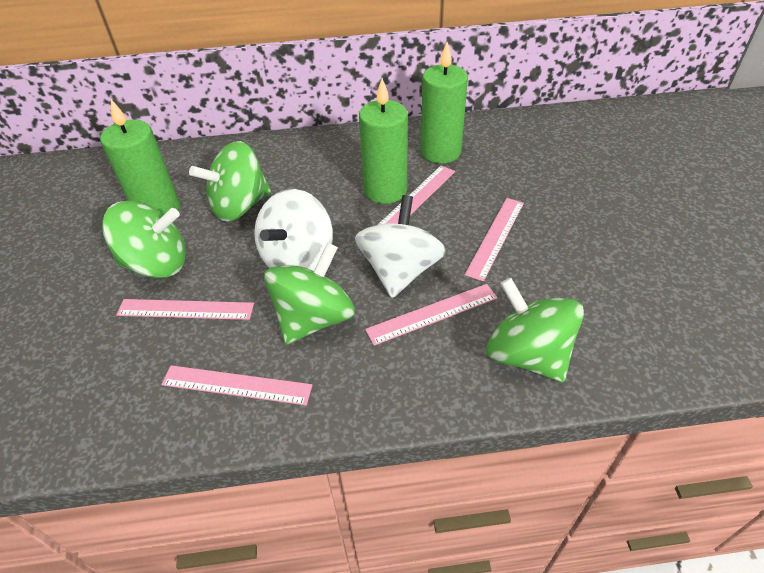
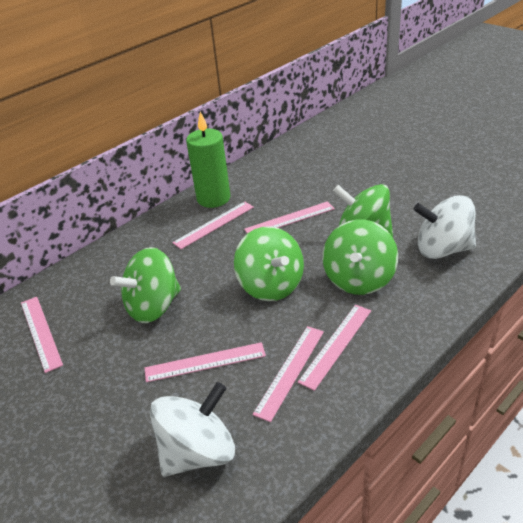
green candle: 3 -> 1
pink ruler: 5 -> 6

